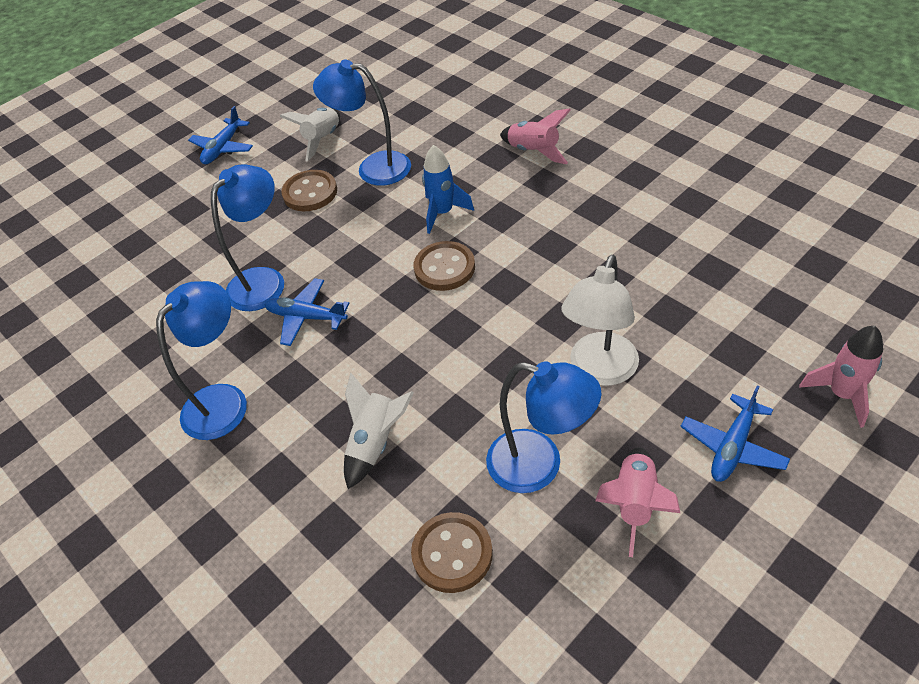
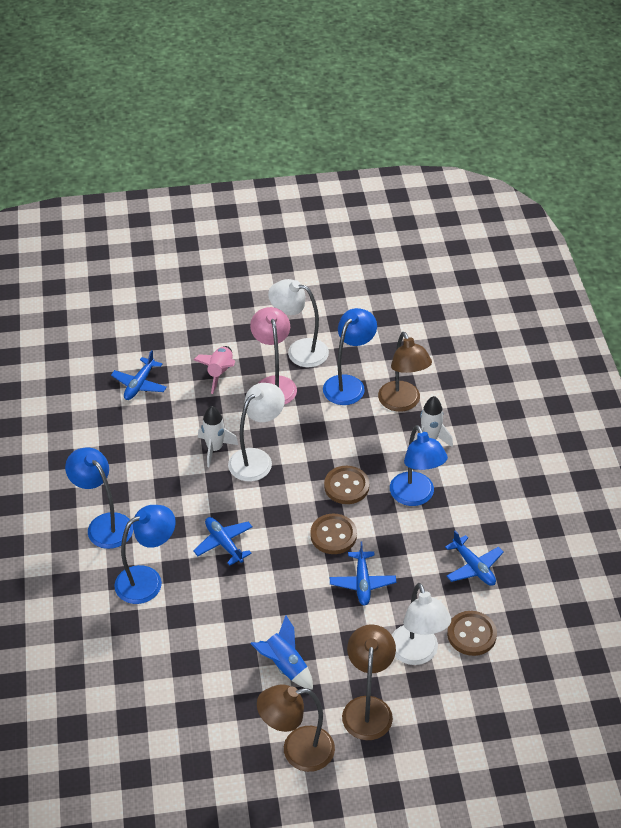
blue plane: 3 -> 4
brown lamp: 0 -> 3
pink lamp: 0 -> 1
pink rocket: 3 -> 1
white lamp: 1 -> 3

